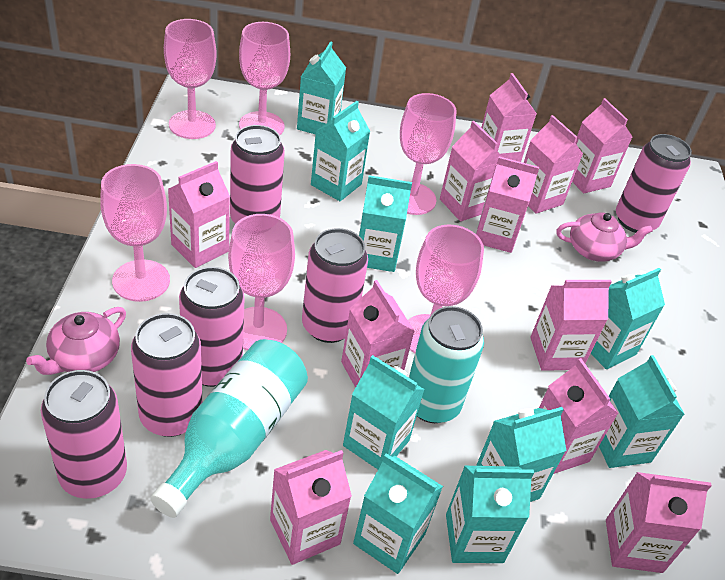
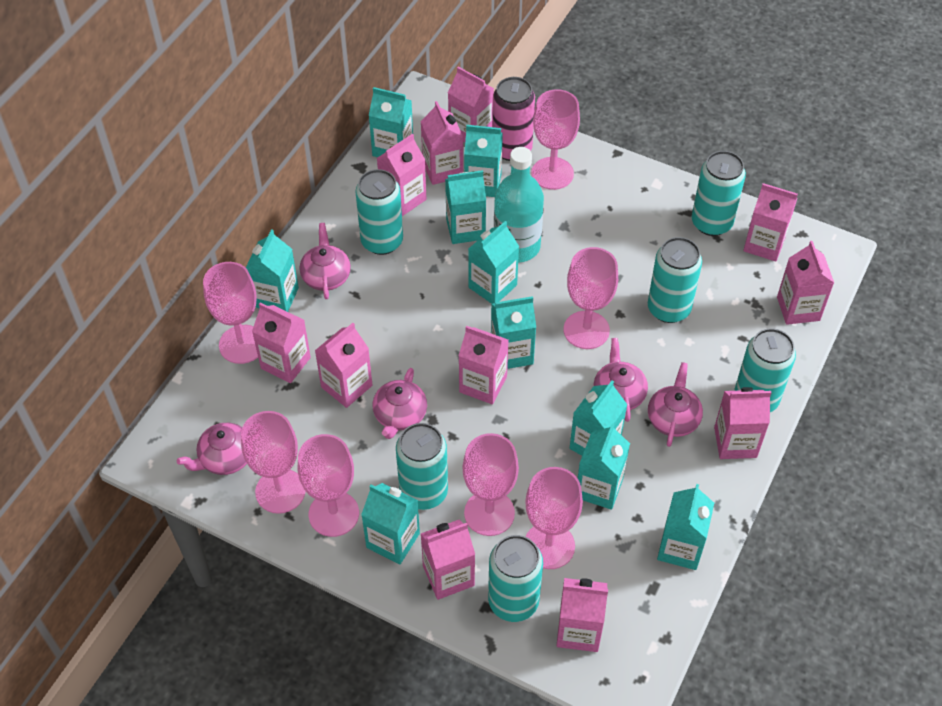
pink can: 6 -> 1
pink goblet: 6 -> 7
pink teapot: 2 -> 5
turquoise can: 1 -> 6
turquoise carton: 9 -> 10

